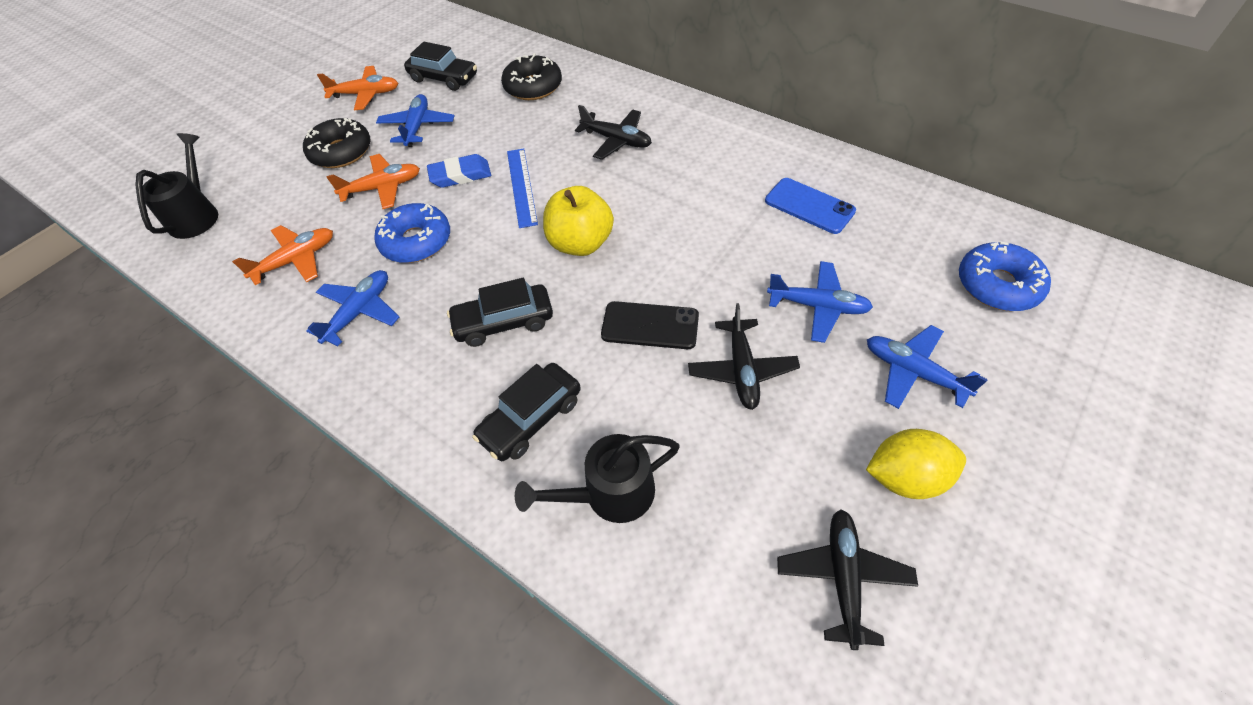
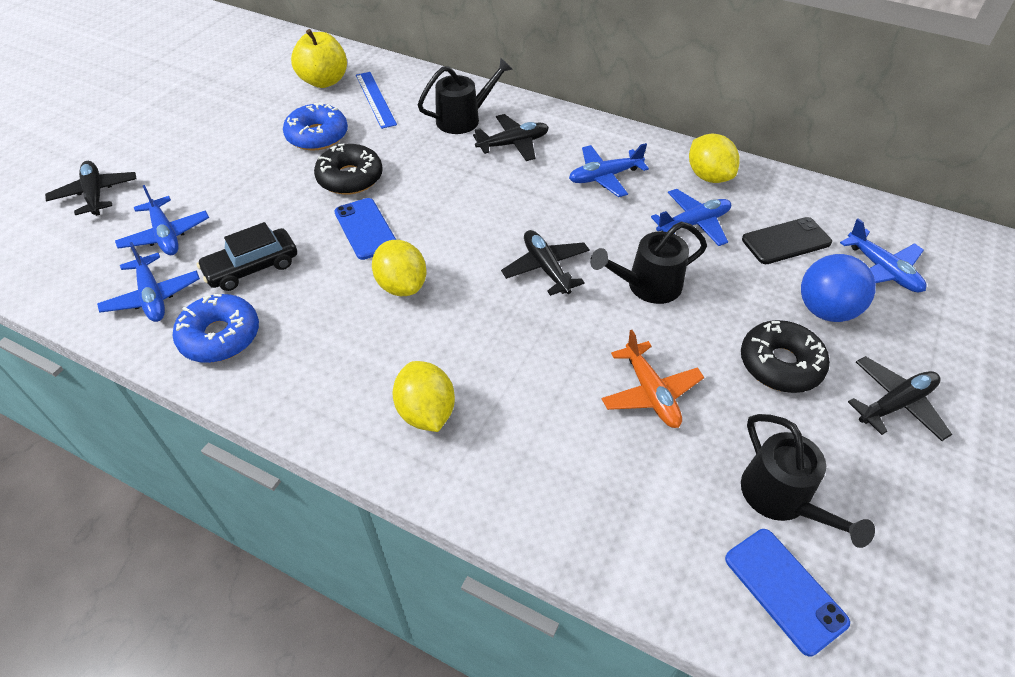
black car: 3 -> 1
black plane: 3 -> 4
black watering can: 2 -> 3
blue ball: 0 -> 1
blue eraser: 1 -> 0
blue phone: 1 -> 2
blue plane: 4 -> 5
orange plane: 3 -> 1
yellow lemon: 1 -> 3

